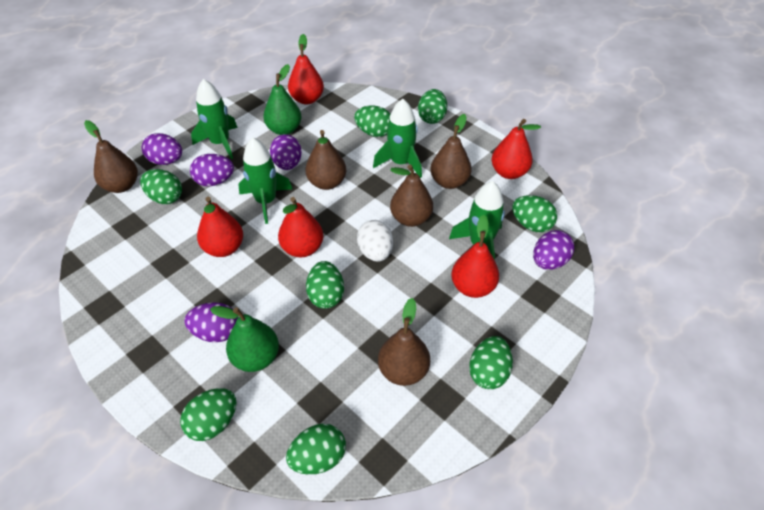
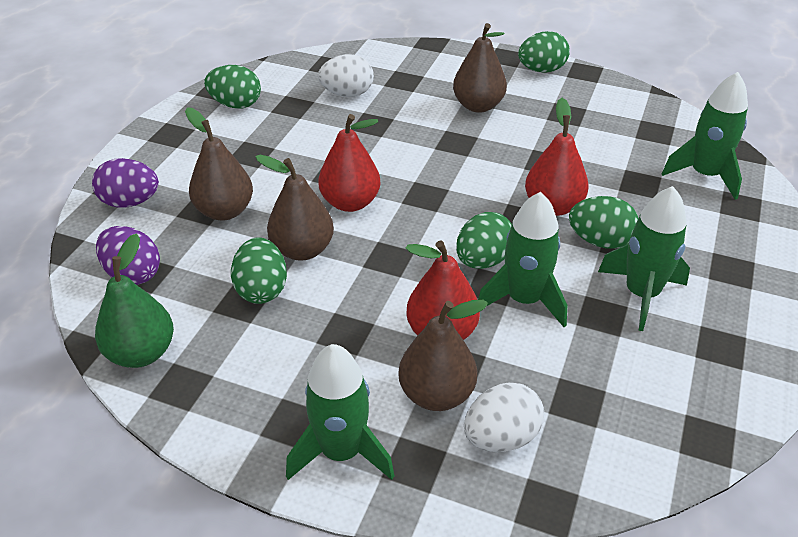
brown pear: 5 -> 4
green egg: 8 -> 5
green pear: 2 -> 1
purple egg: 5 -> 2
red pear: 5 -> 3
white egg: 1 -> 2

